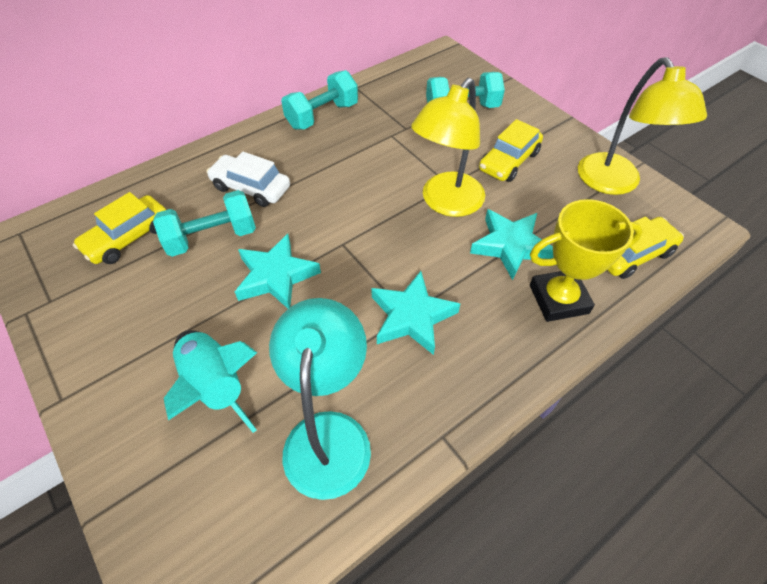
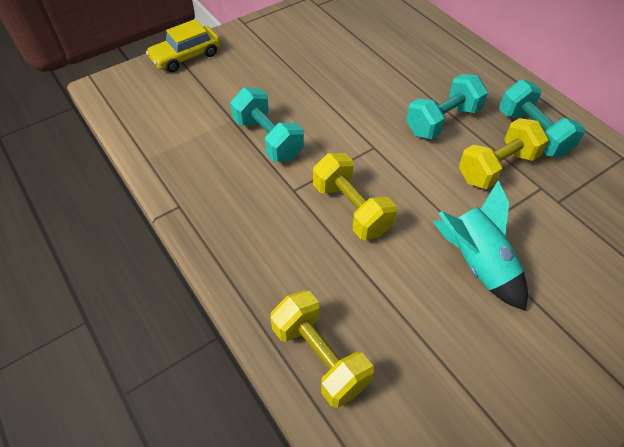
turquoise lamp: 1 -> 0
turquoise star: 3 -> 0
white car: 1 -> 0
yellow car: 3 -> 1
yellow dumbbell: 0 -> 3
yellow lamp: 2 -> 0
yellow trophy: 1 -> 0

